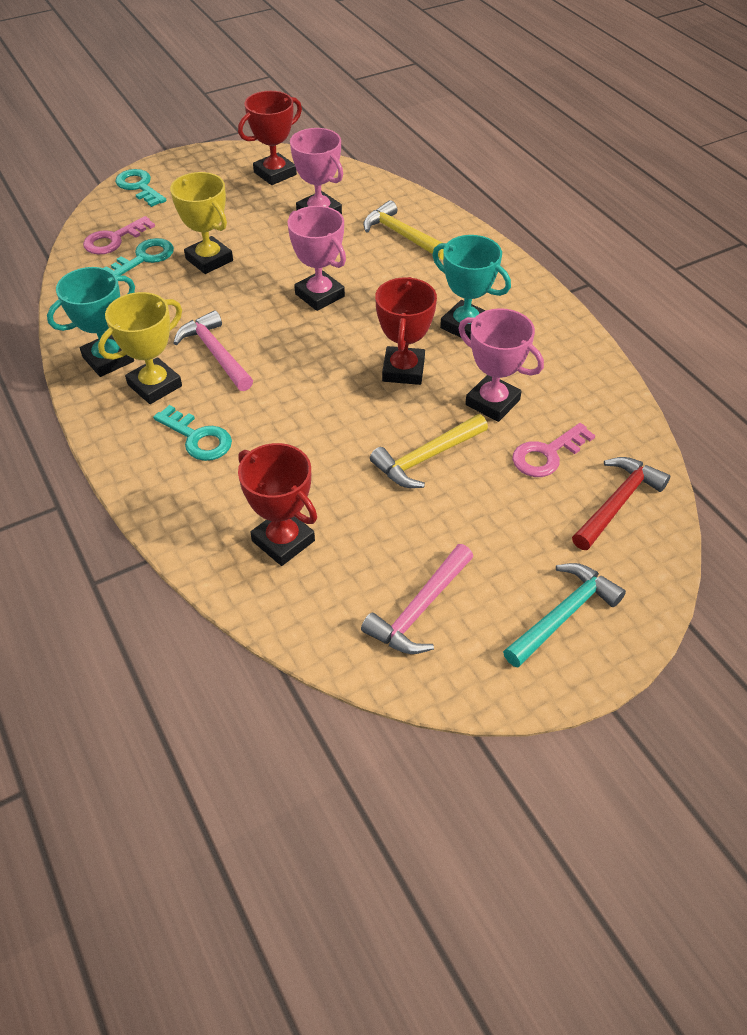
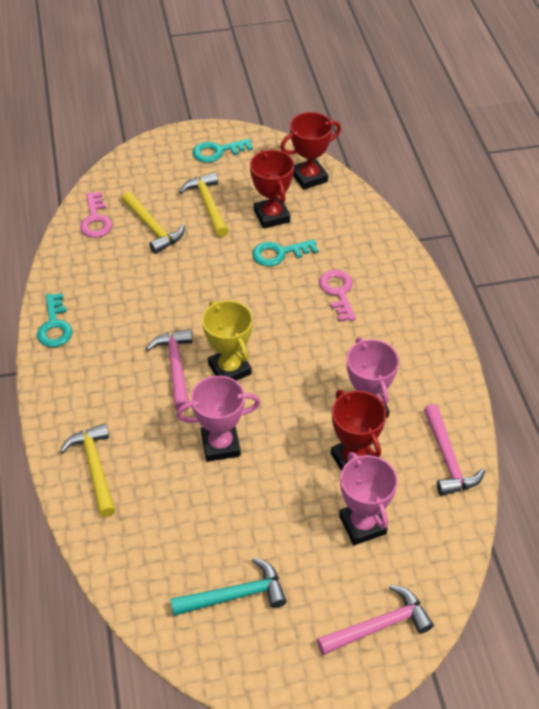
pink hammer: 2 -> 3
red hammer: 1 -> 0
turquoise trophy: 2 -> 0
yellow hammer: 2 -> 3
yellow trophy: 2 -> 1

